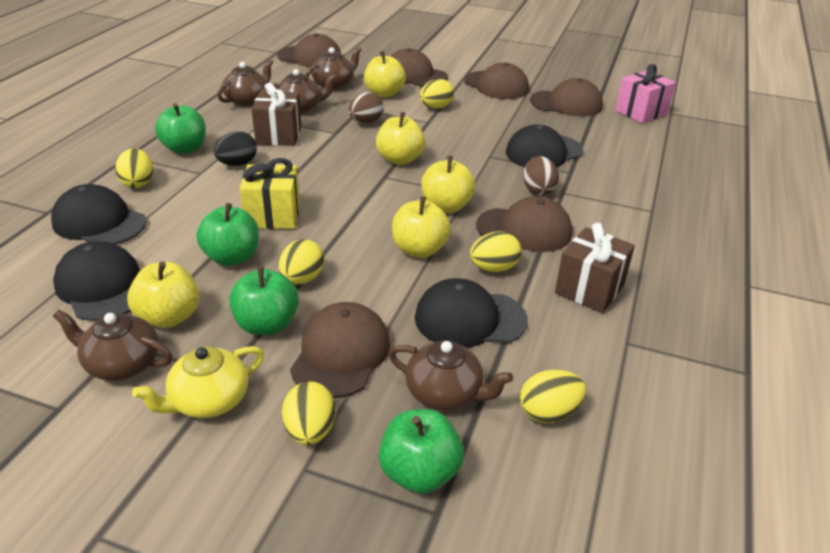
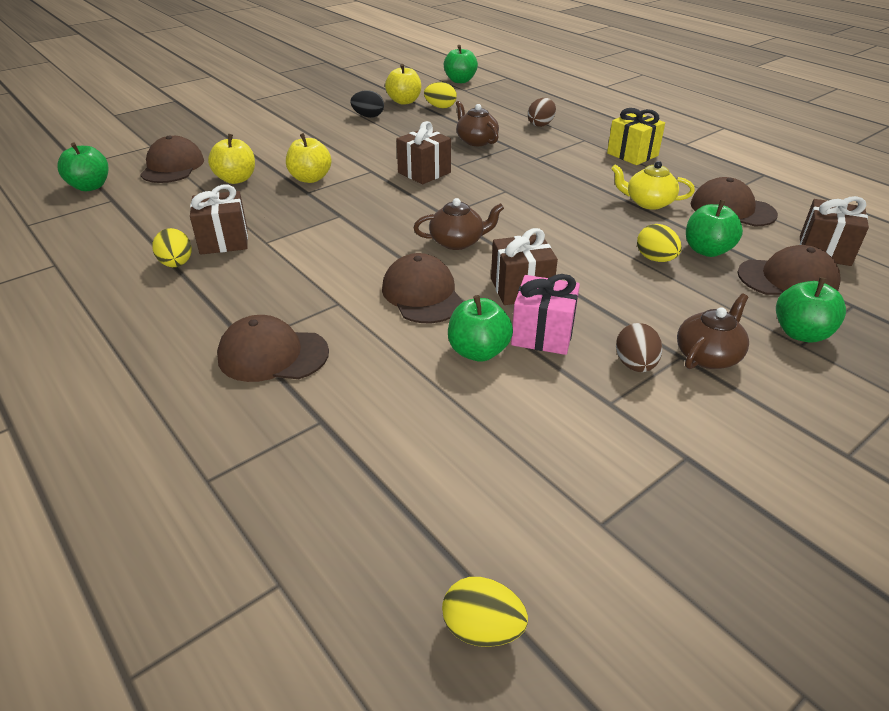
black cap: 4 -> 0
brown cap: 6 -> 5
brown gift: 2 -> 4
brown teapot: 5 -> 3
green apple: 4 -> 5
yellow apple: 5 -> 3
yellow egg: 6 -> 4

